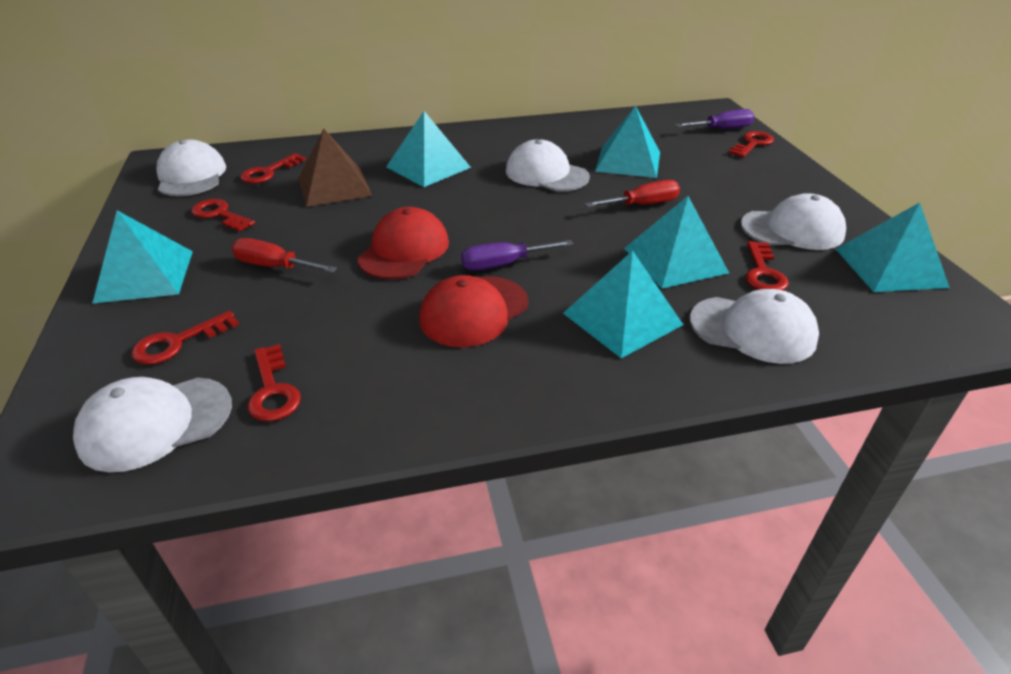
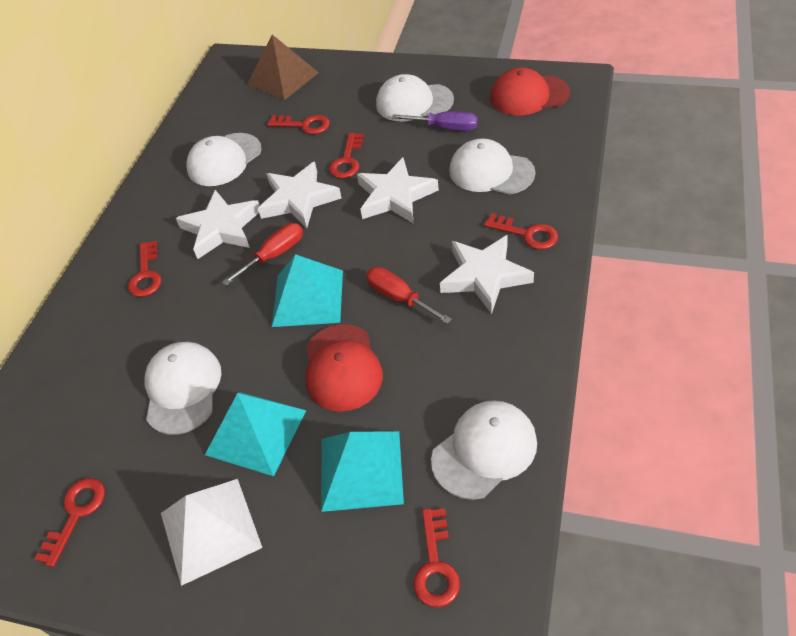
purple screwdriver: 2 -> 1
turquoise pyramid: 6 -> 3
white pyramid: 0 -> 1
white star: 0 -> 4

